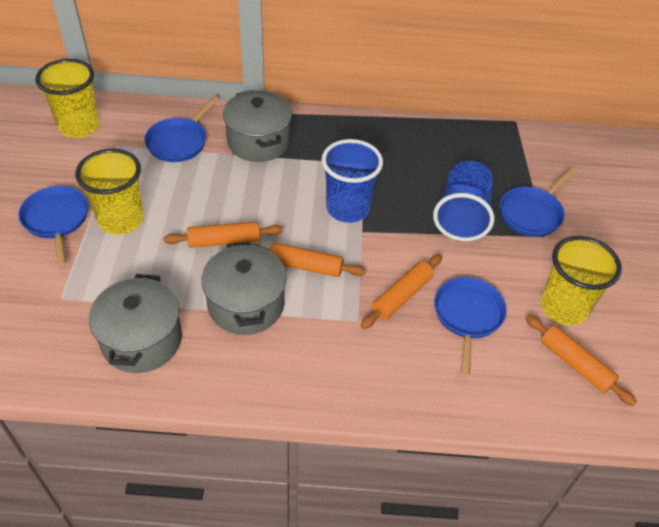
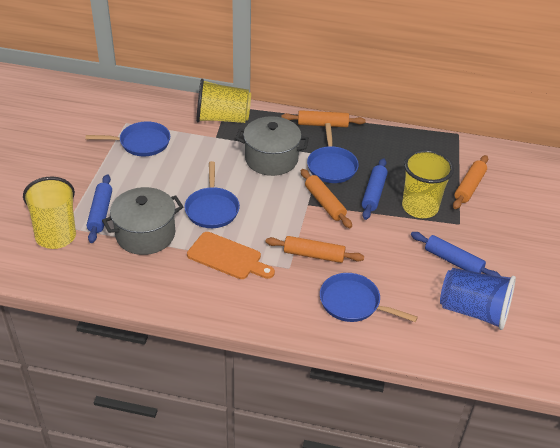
blue cup: 2 -> 1
blue rolling pin: 0 -> 3
grey pot: 3 -> 2
orange cutting board: 0 -> 1

